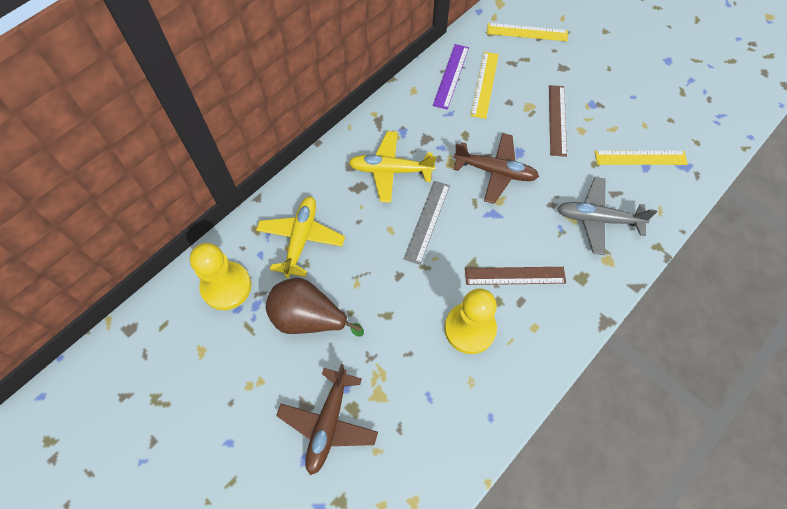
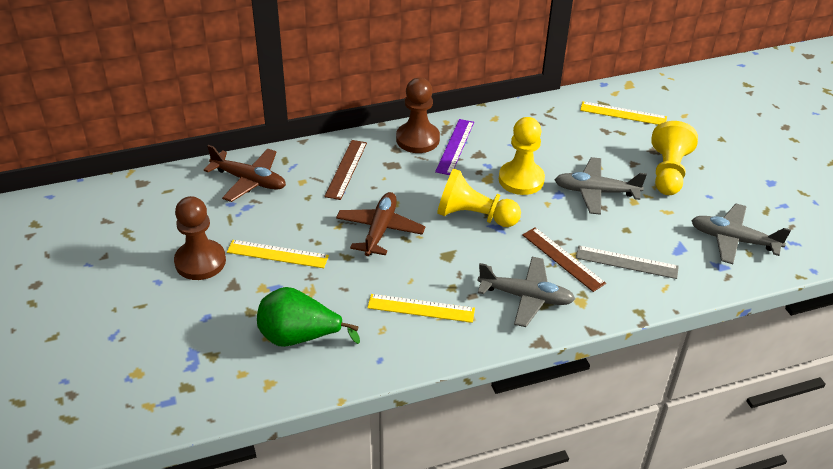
brown pawn: 0 -> 2
brown pear: 1 -> 0
green pear: 0 -> 1
grey plane: 1 -> 3
yellow pawn: 2 -> 3
yellow plane: 2 -> 0

